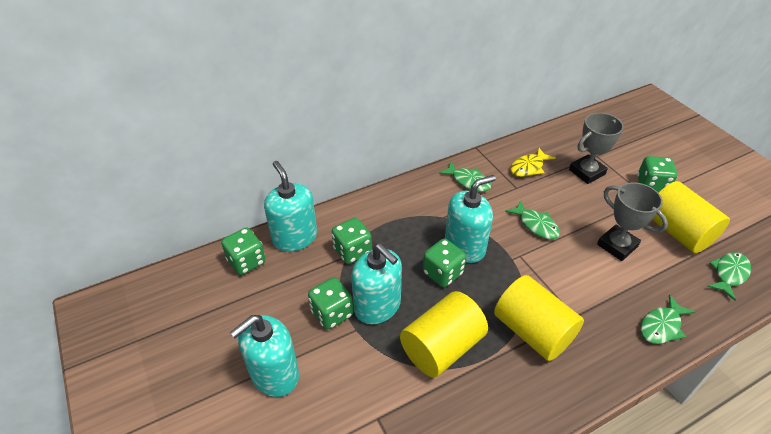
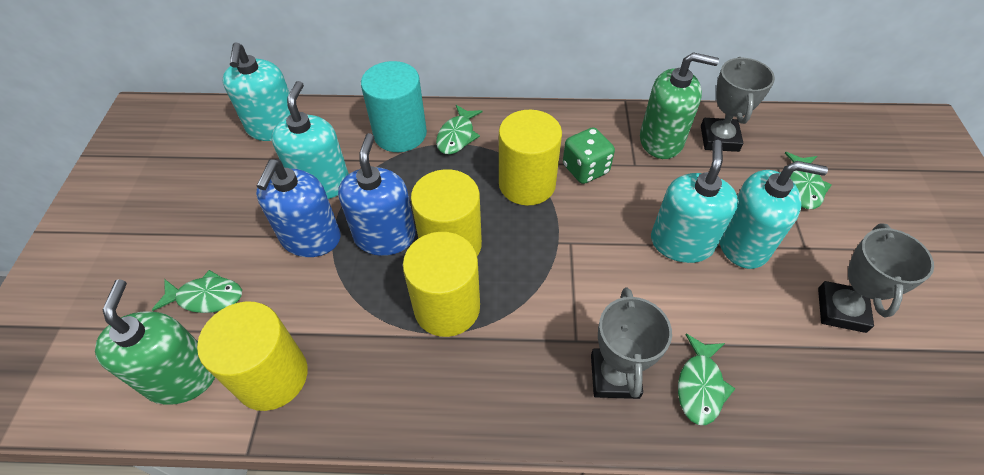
blue soap dispenser: 0 -> 2
green dice: 5 -> 1
green soap dispenser: 0 -> 2
grey trophy: 2 -> 3
turquoise cylinder: 0 -> 1
yellow cylinder: 3 -> 4
yellow fish: 1 -> 0

